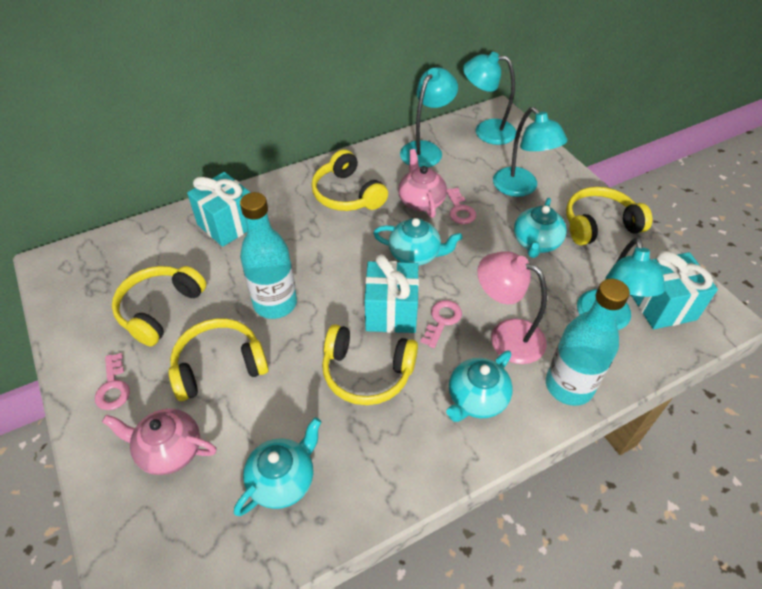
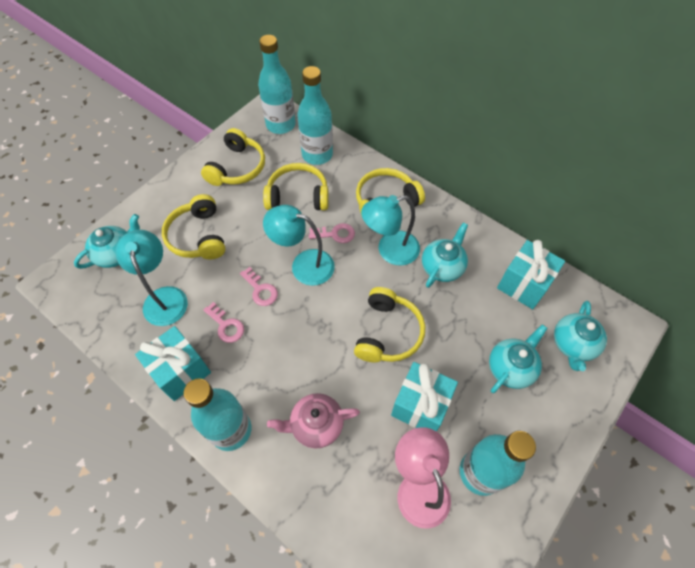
pink teapot: 2 -> 1
turquoise bottle: 2 -> 4
turquoise lamp: 4 -> 3

